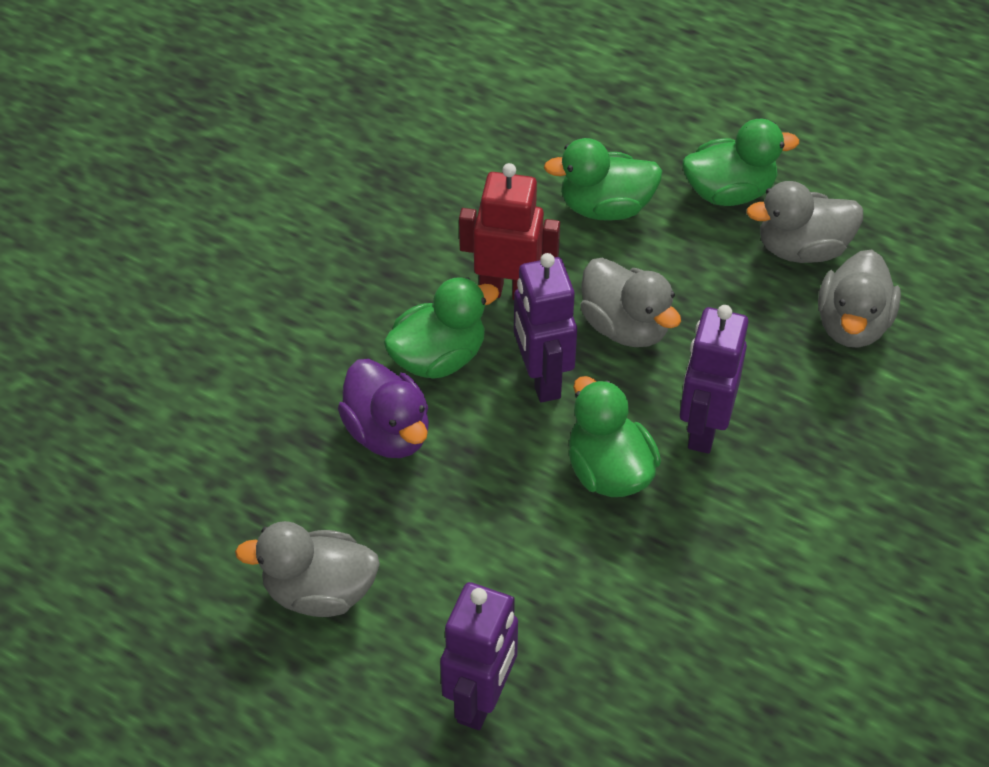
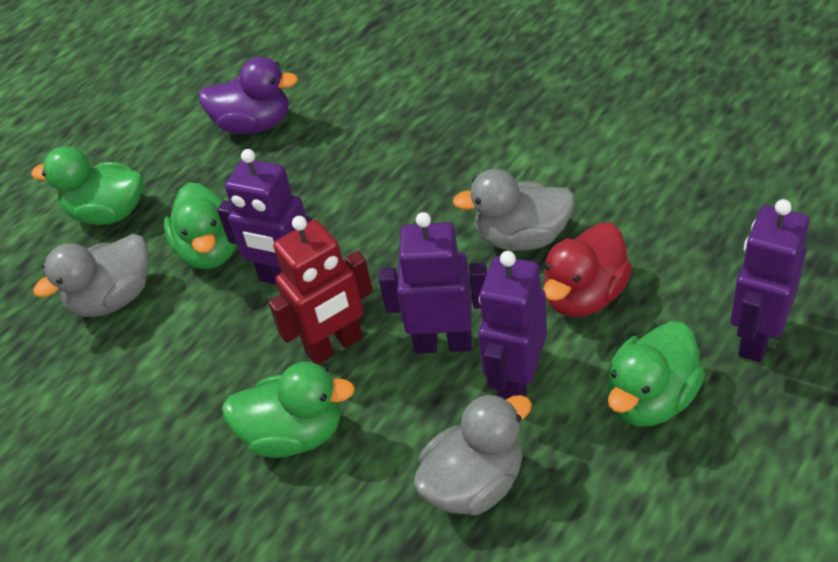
grey duck: 4 -> 3
purple robot: 3 -> 4
red duck: 0 -> 1

